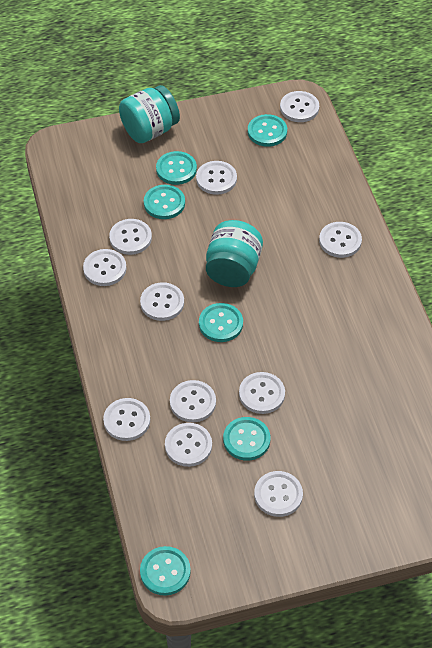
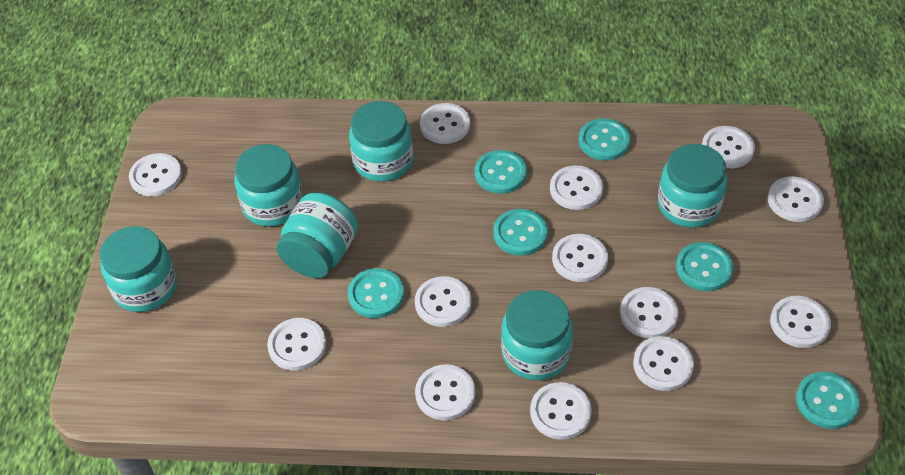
turquoise jar: 2 -> 6
white button: 11 -> 13

